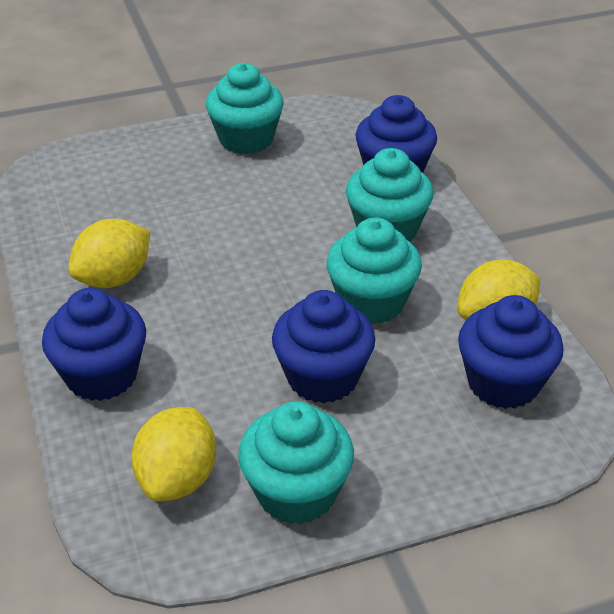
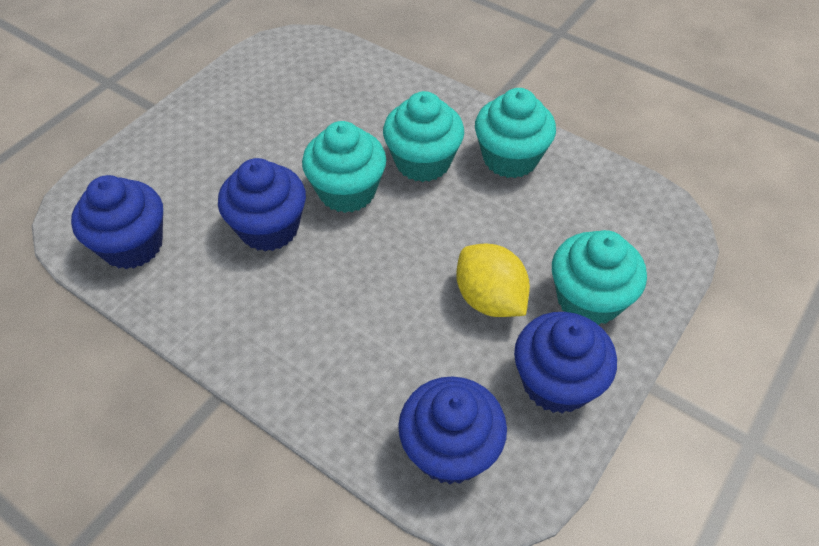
yellow lemon: 3 -> 1

